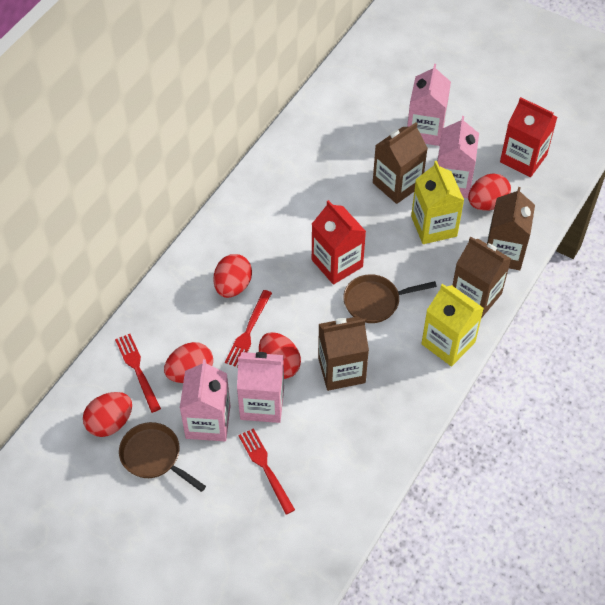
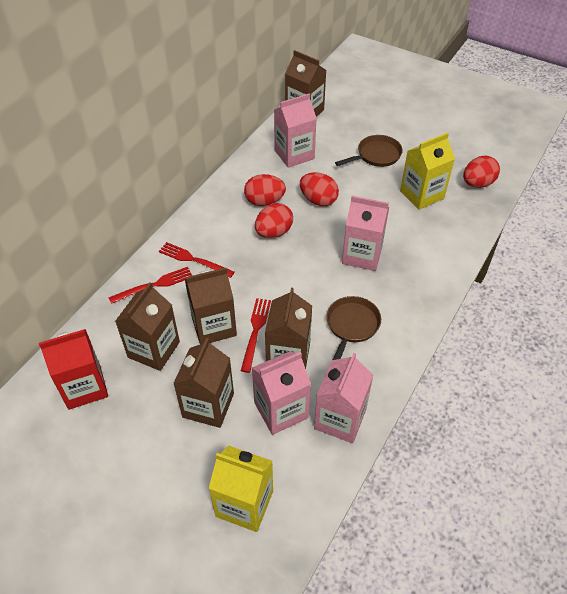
brown carton: 4 -> 5
red carton: 2 -> 1
red egg: 5 -> 4

